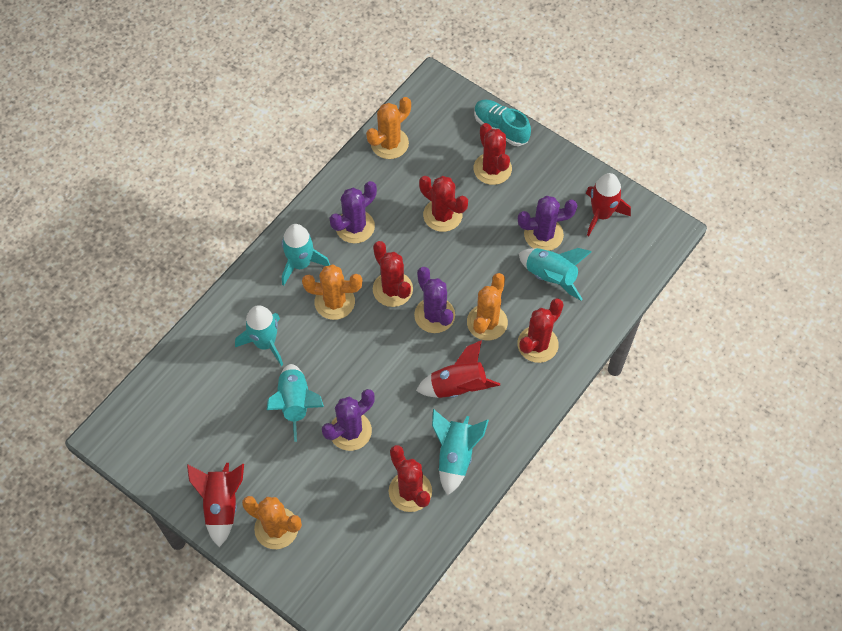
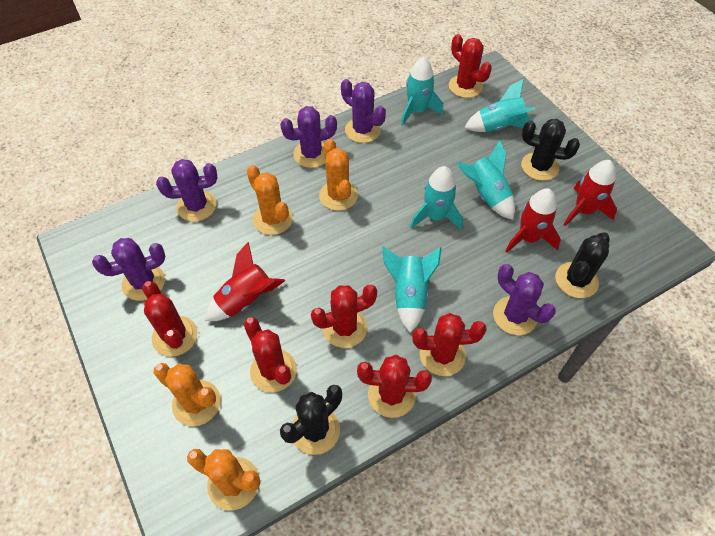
black cactus: 0 -> 3
purple cactus: 4 -> 5
red cactus: 5 -> 6
turquoise shoe: 1 -> 0

